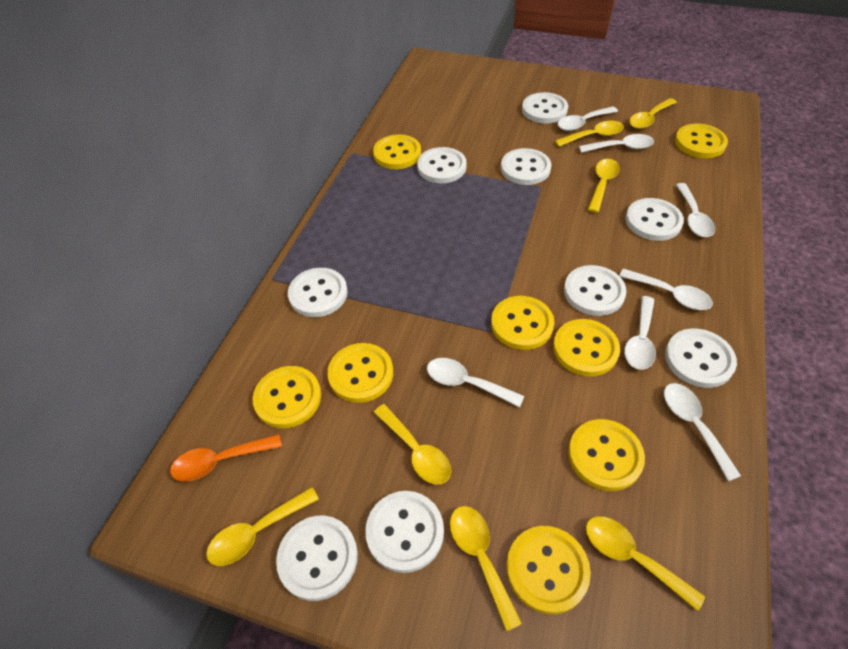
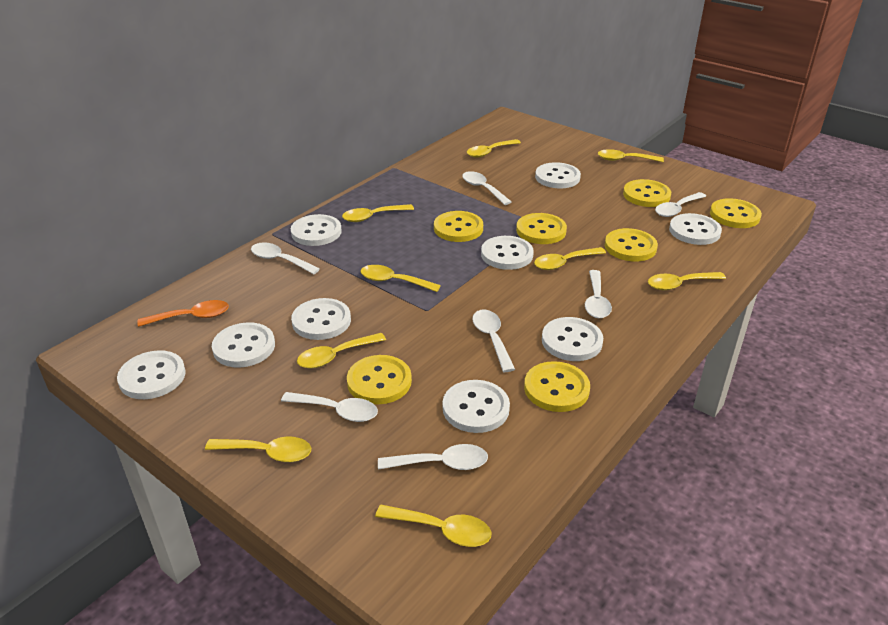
yellow button: 8 -> 7
yellow spoon: 7 -> 9

